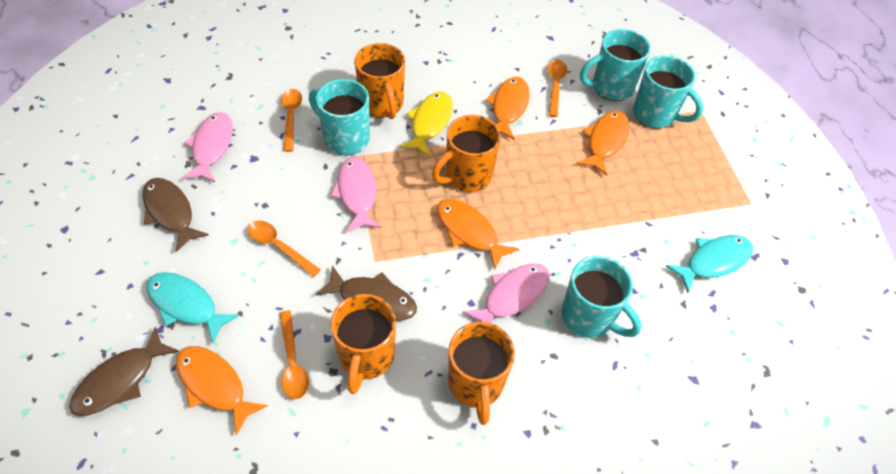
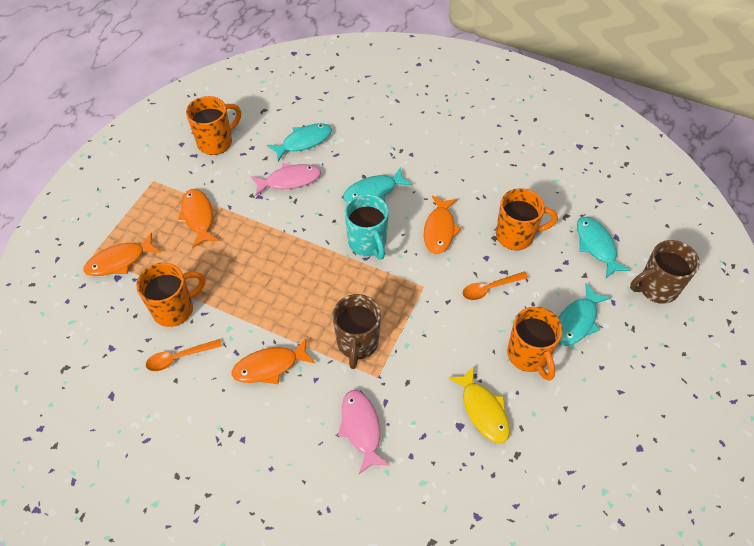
brown fish: 3 -> 0
brown mug: 0 -> 2
orange spoon: 4 -> 2
pink fish: 3 -> 2
turquoise fish: 2 -> 4
turquoise mug: 4 -> 1

